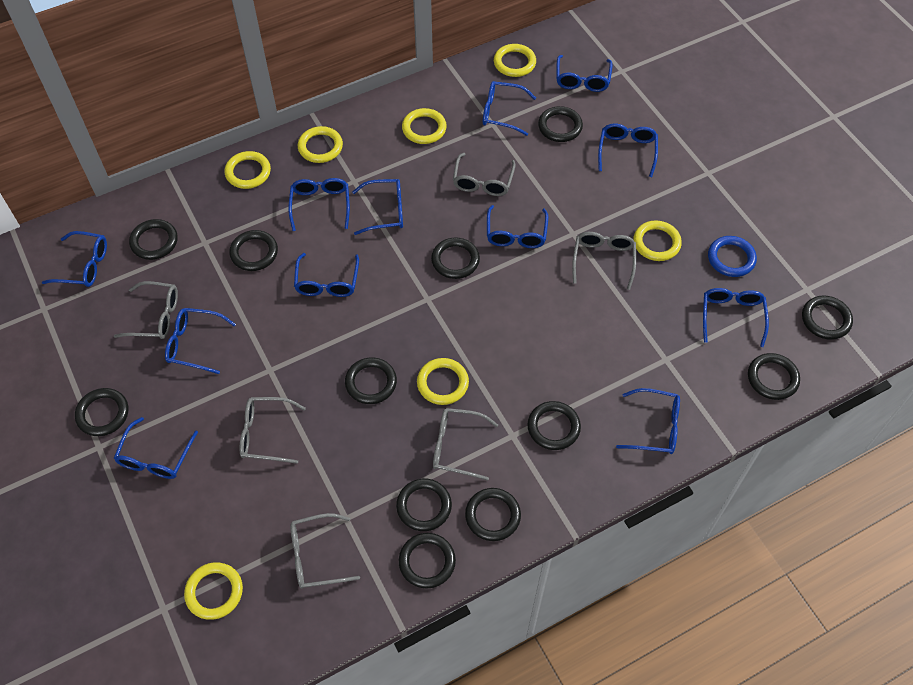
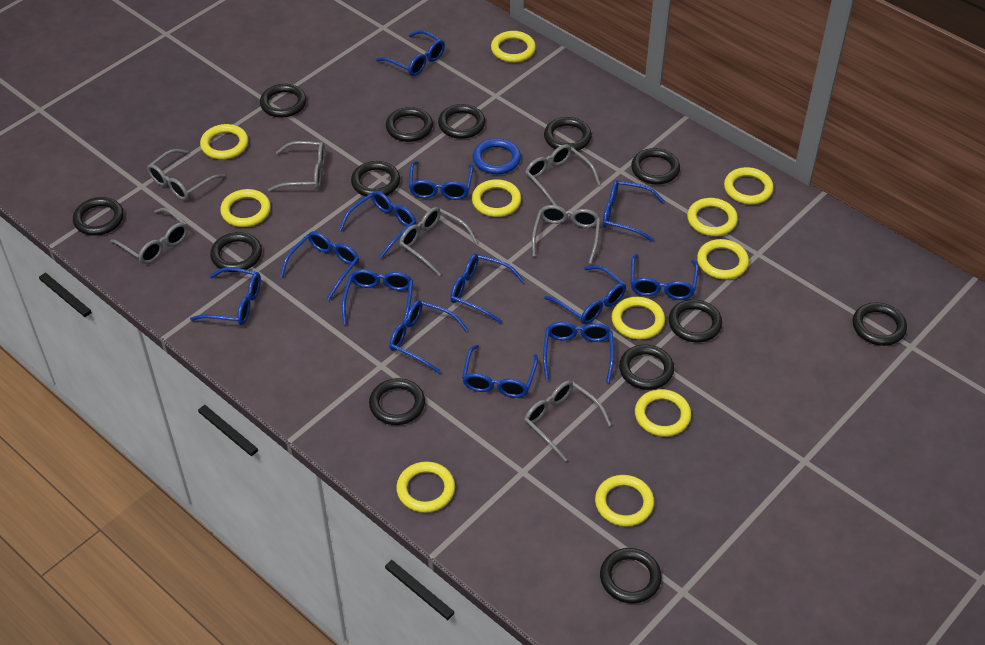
black ring: 12 -> 13
blue glasses: 12 -> 13
grey glasses: 6 -> 7
yellow ring: 7 -> 11

